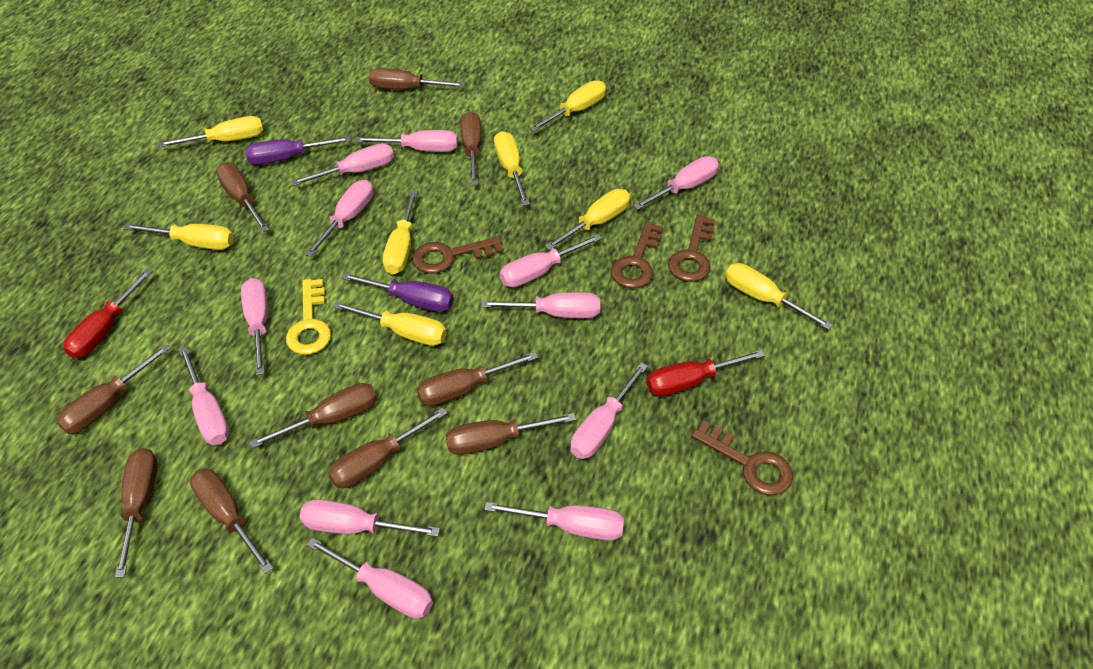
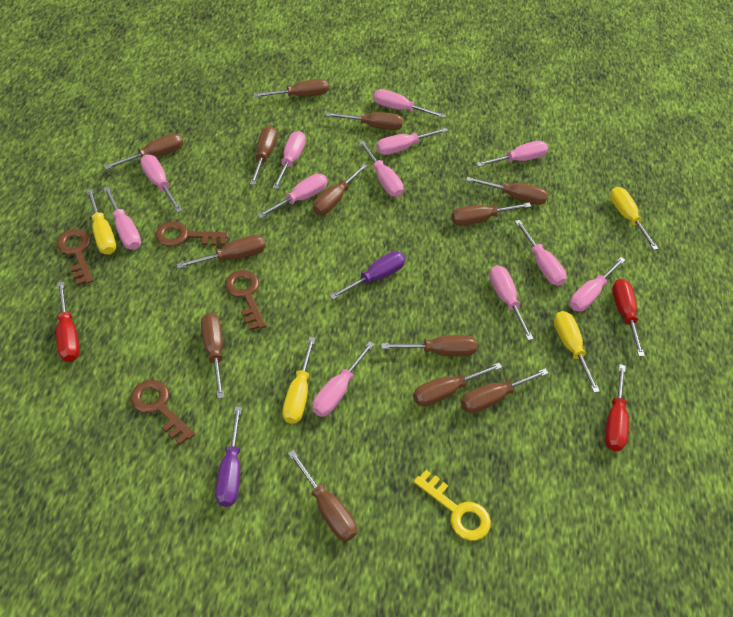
brown screwdriver: 10 -> 13
red screwdriver: 2 -> 3
yellow screwdriver: 8 -> 4

